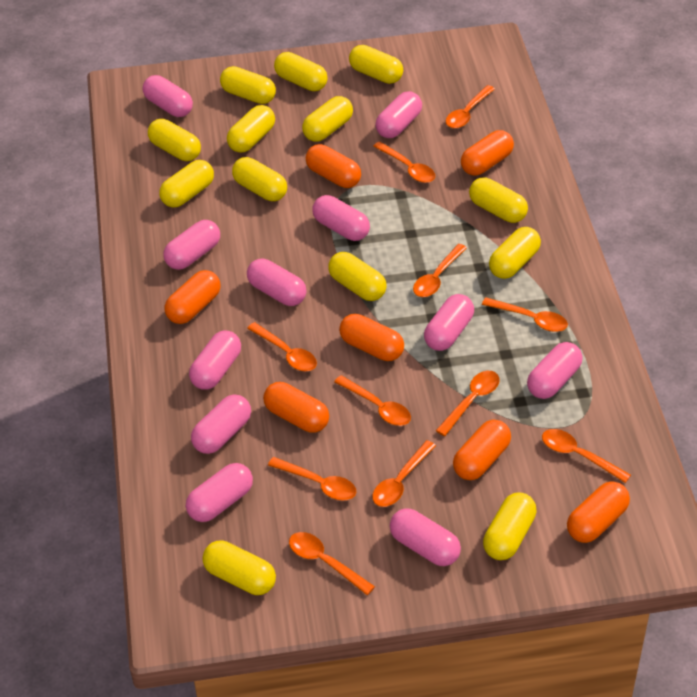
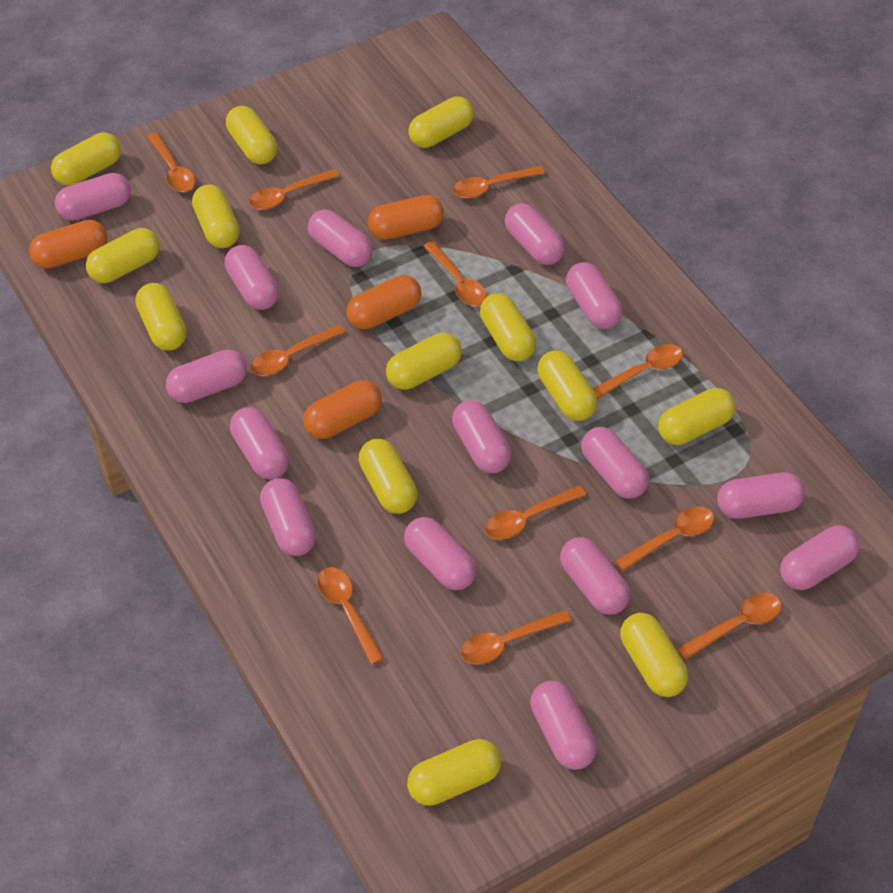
orange capsule: 7 -> 4
pink capsule: 11 -> 15

